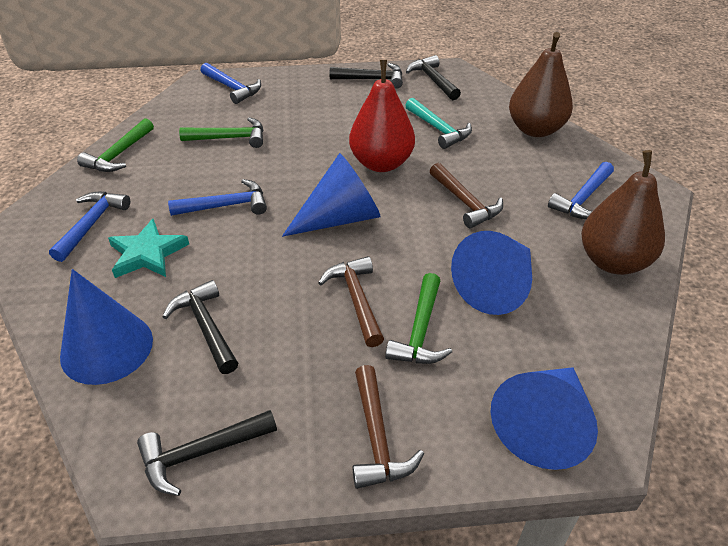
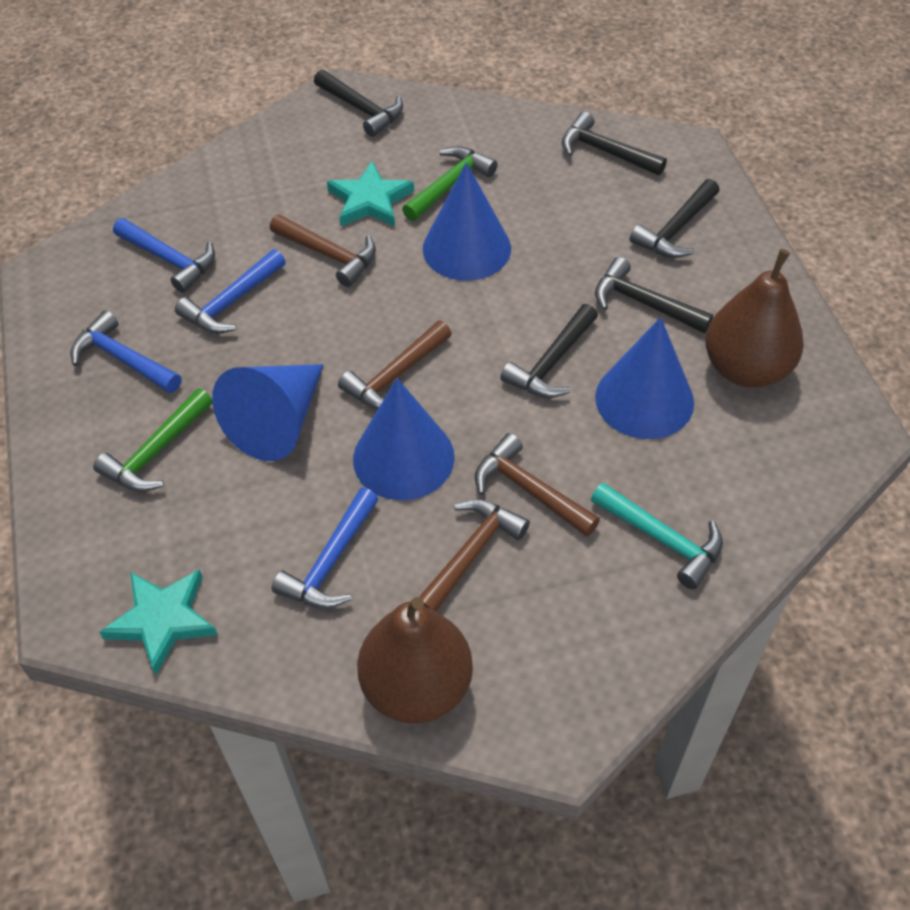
black hammer: 4 -> 5
brown hammer: 3 -> 4
green hammer: 3 -> 2
red pear: 1 -> 0
turquoise star: 1 -> 2

